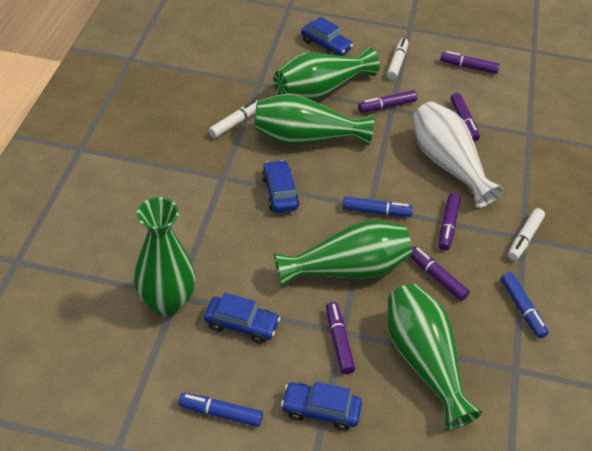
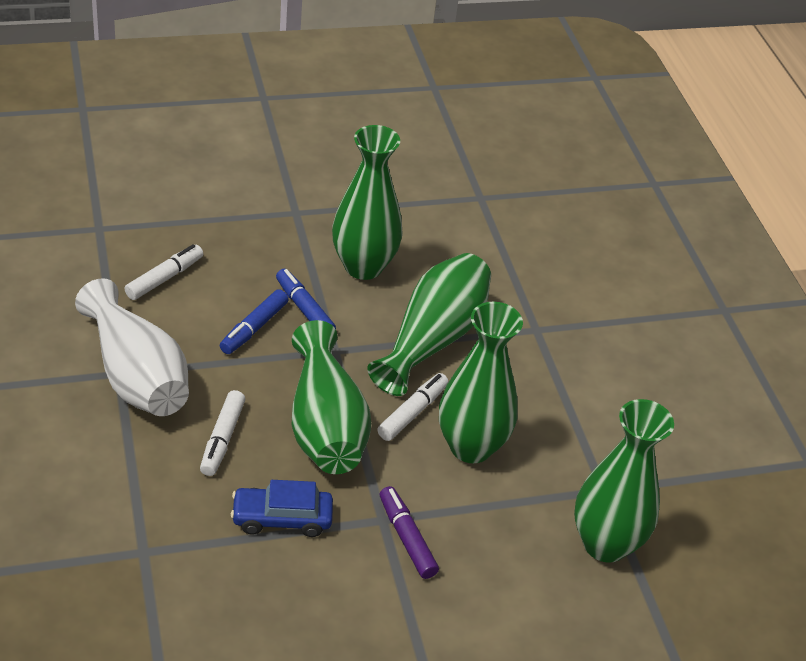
blue car: 4 -> 1
blue marker: 3 -> 2
purple marker: 6 -> 1

